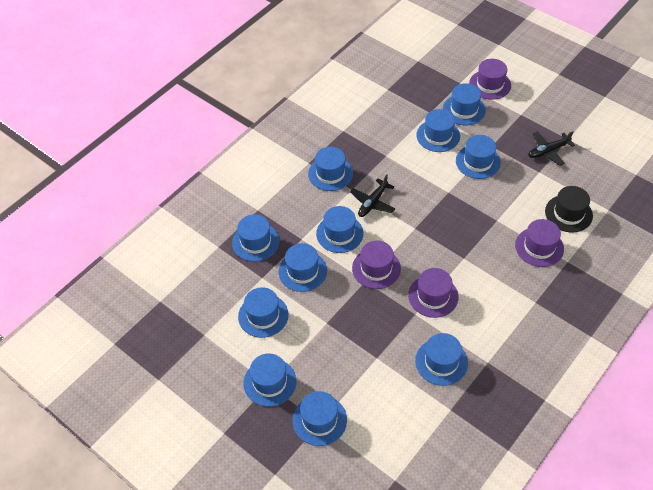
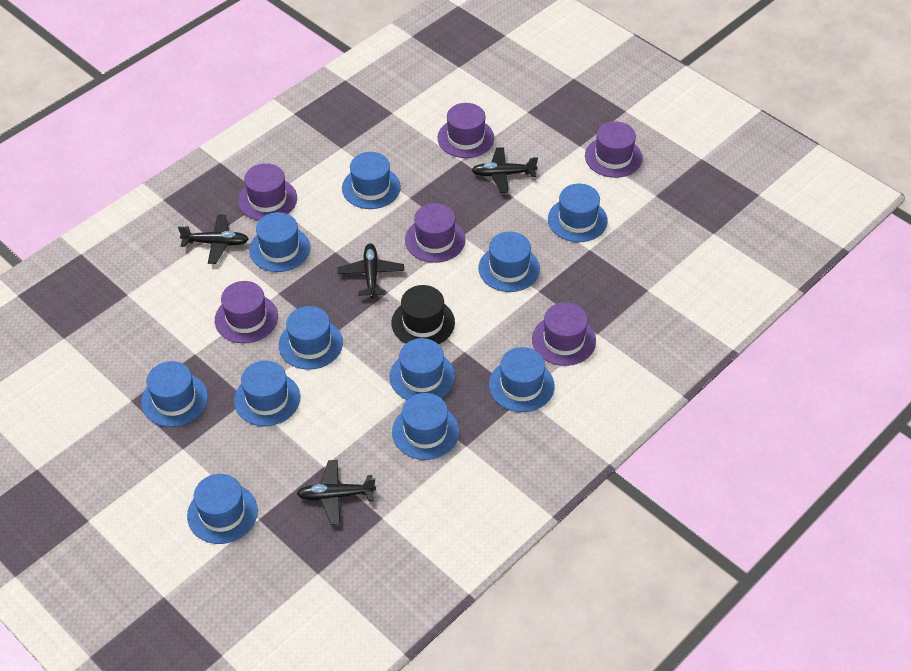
black plane: 2 -> 4
purple hat: 4 -> 6

